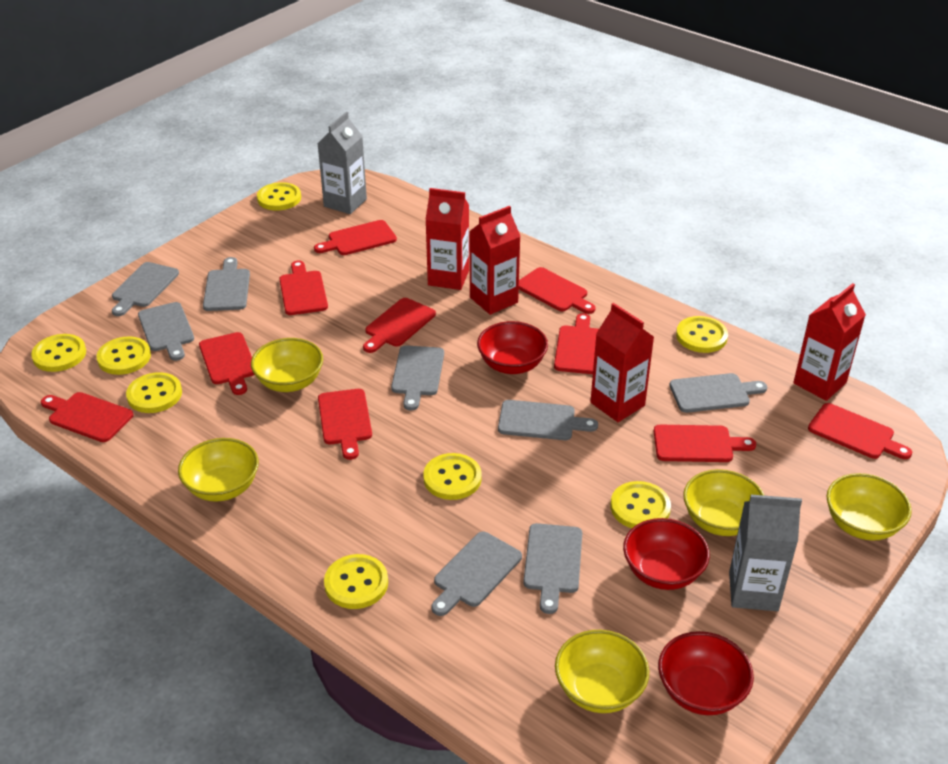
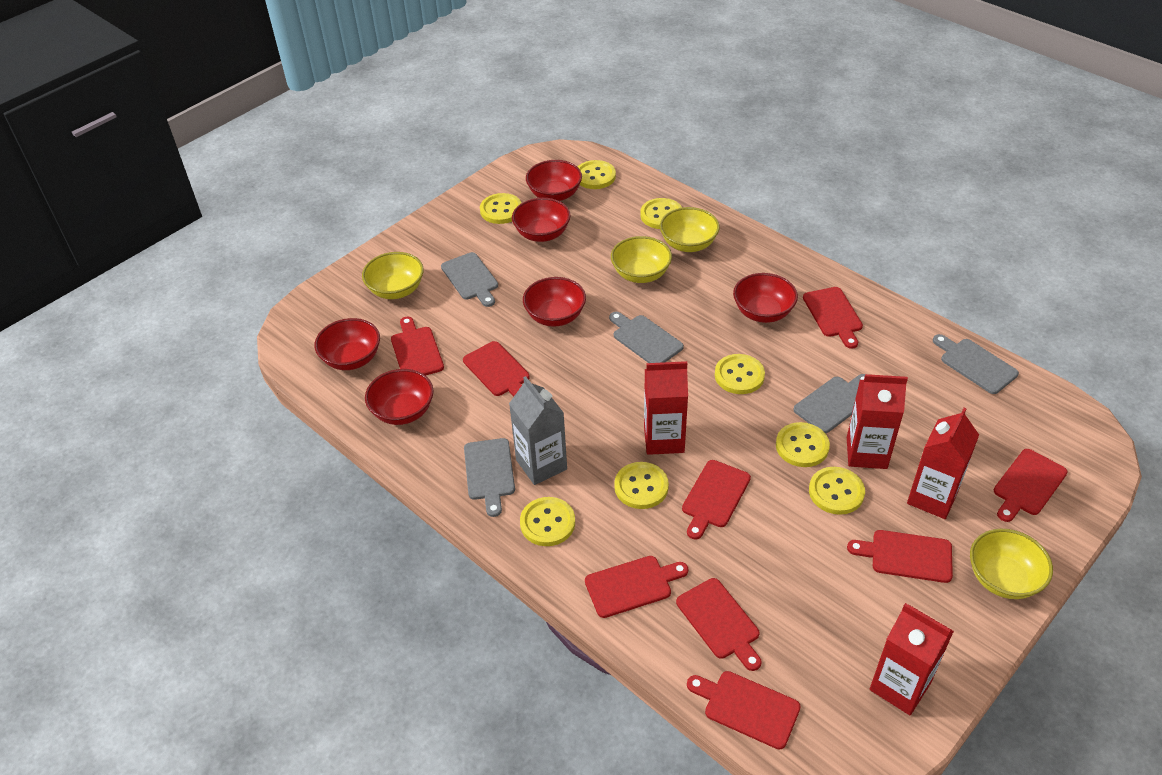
grey carton: 2 -> 1
grey cutting board: 8 -> 5
red bowl: 3 -> 6
red cutting board: 10 -> 9
yellow bowl: 5 -> 4

